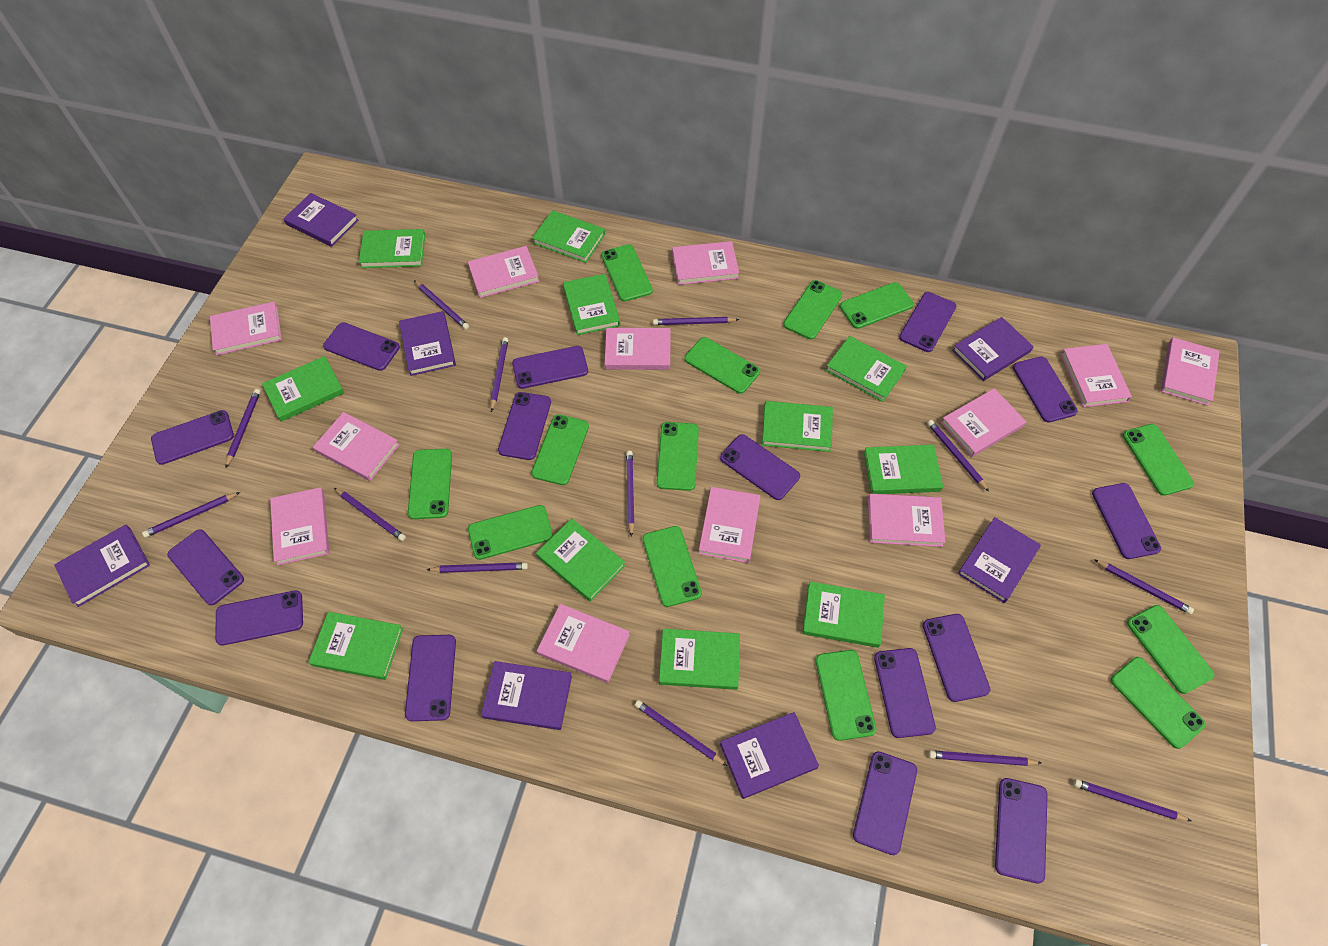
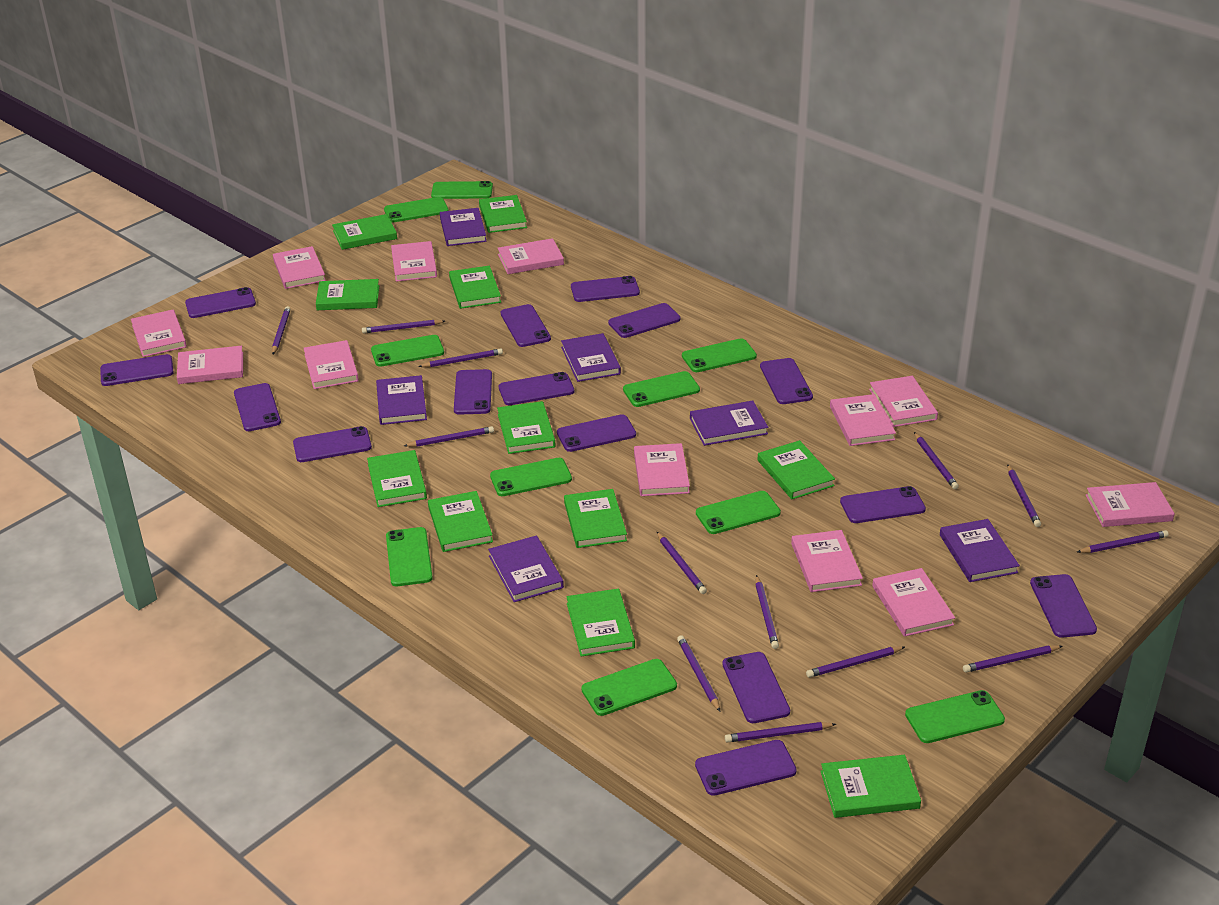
green phone: 13 -> 10
purple book: 7 -> 6

